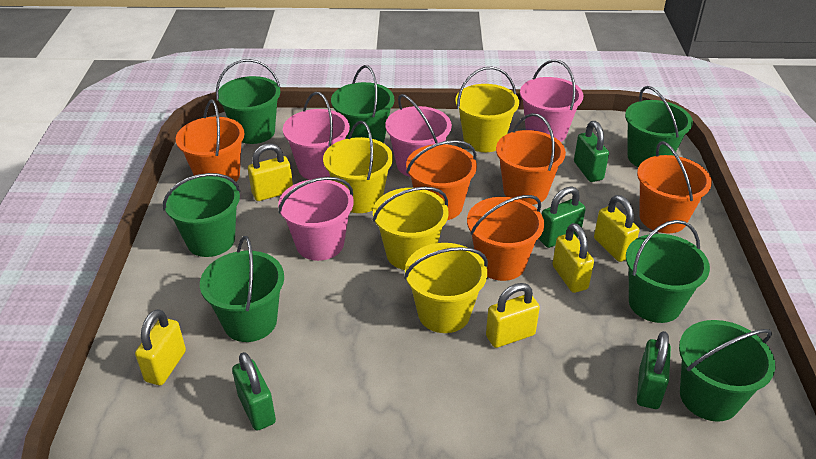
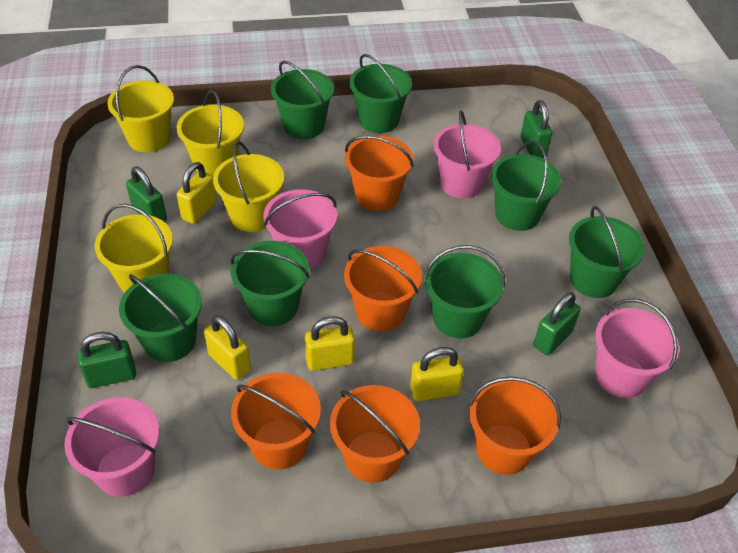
yellow padlock: 5 -> 4

